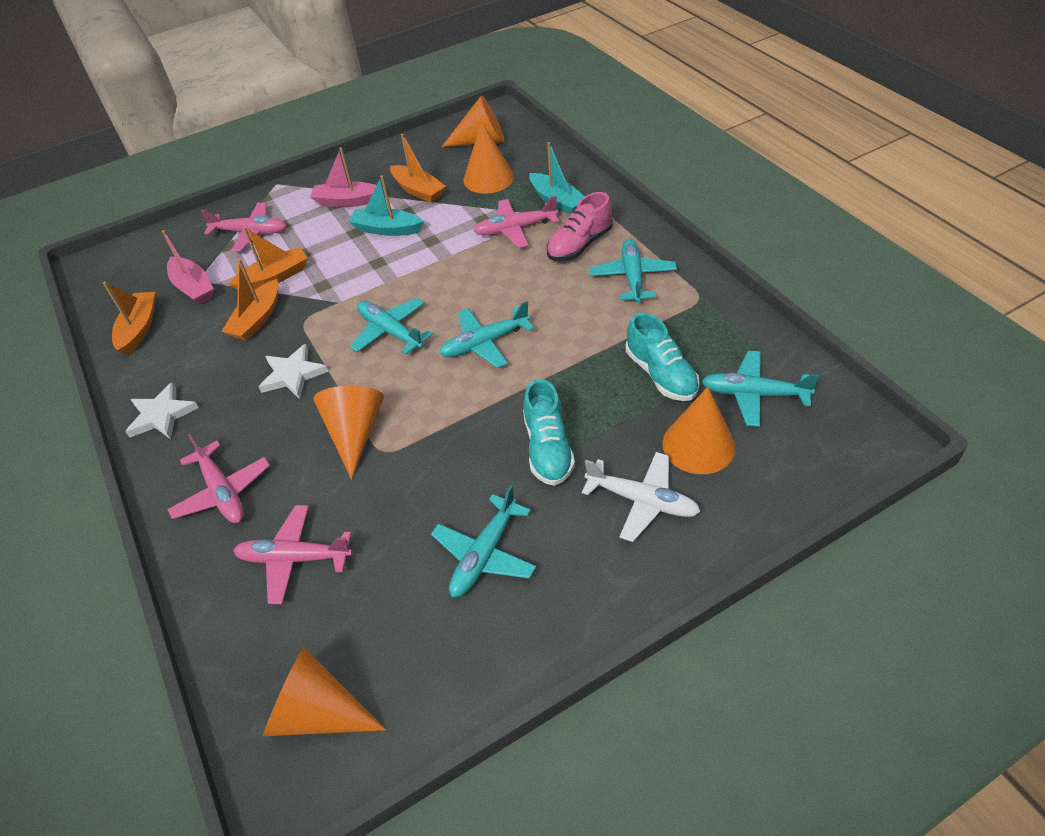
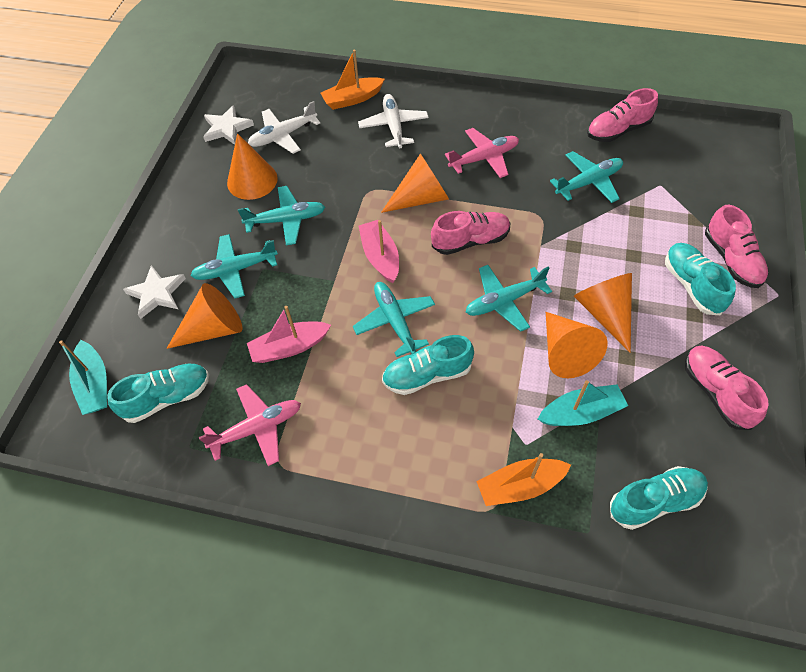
orange boat: 4 -> 2
pink plane: 4 -> 2
pink shoe: 1 -> 4
turquoise shoe: 2 -> 4
white plane: 1 -> 2

